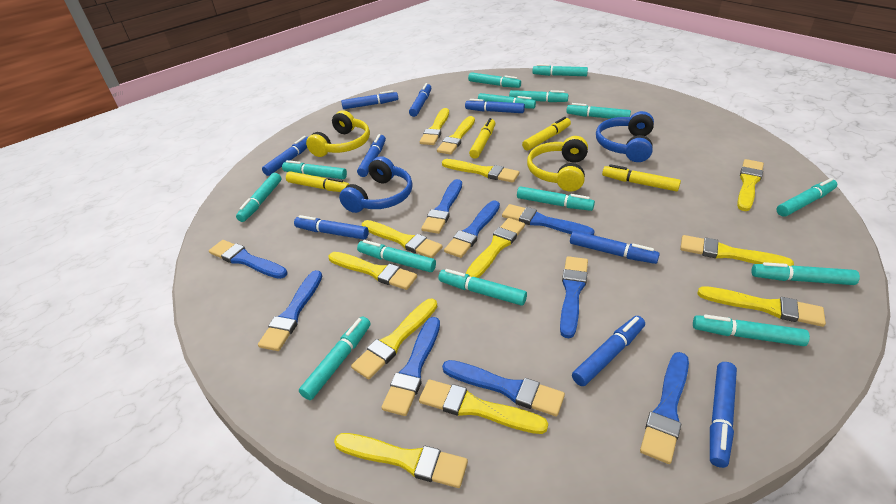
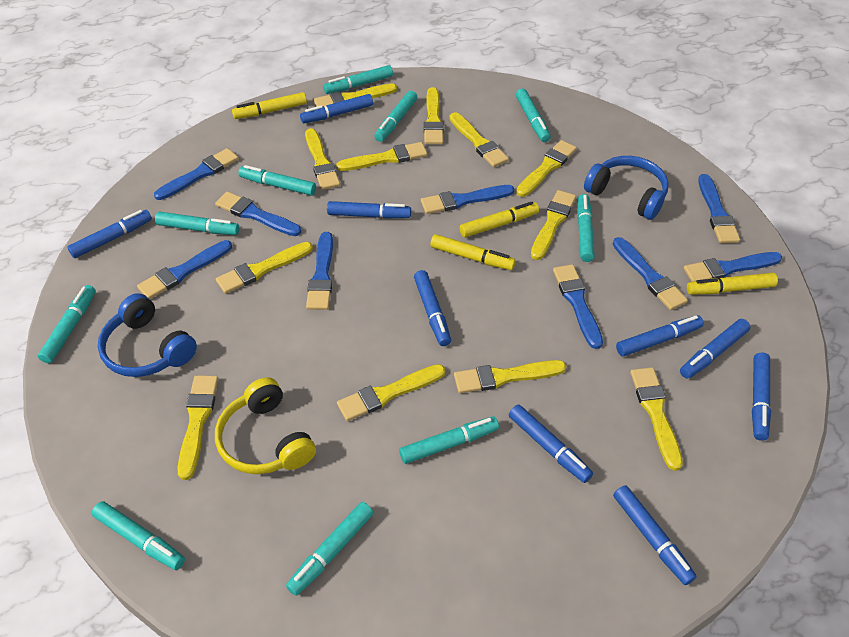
turquoise marker: 14 -> 10
yellow headphones: 2 -> 1

